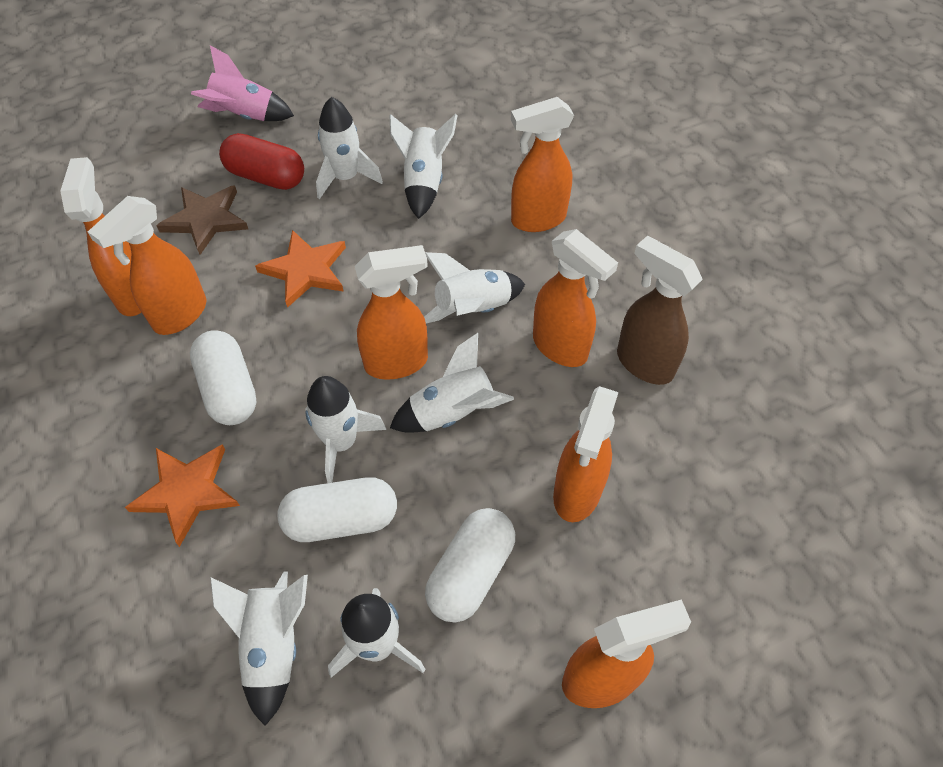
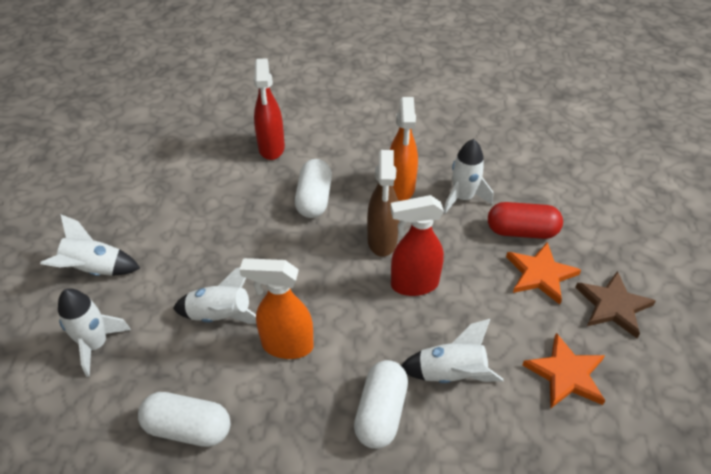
orange spray bottle: 7 -> 2
pink rocket: 1 -> 0
red spray bottle: 0 -> 2
white rocket: 7 -> 5

